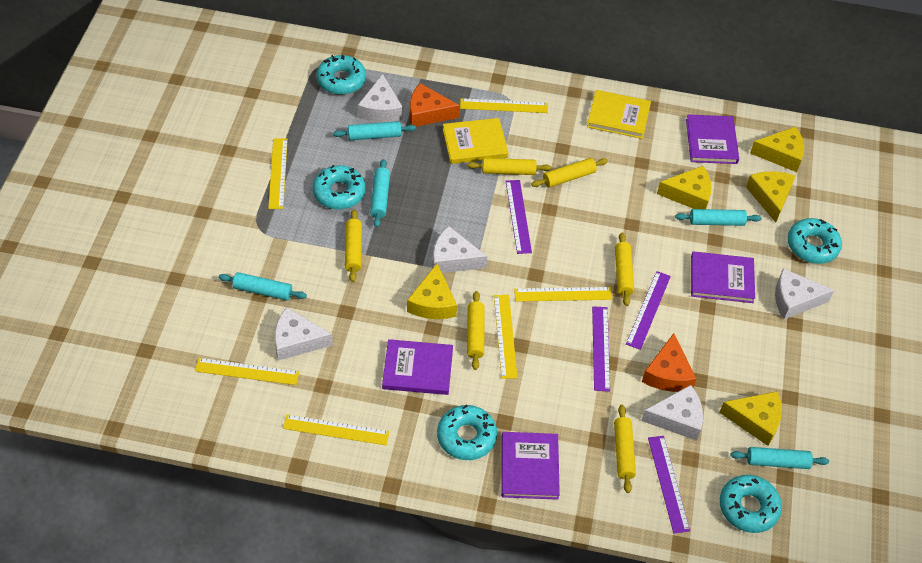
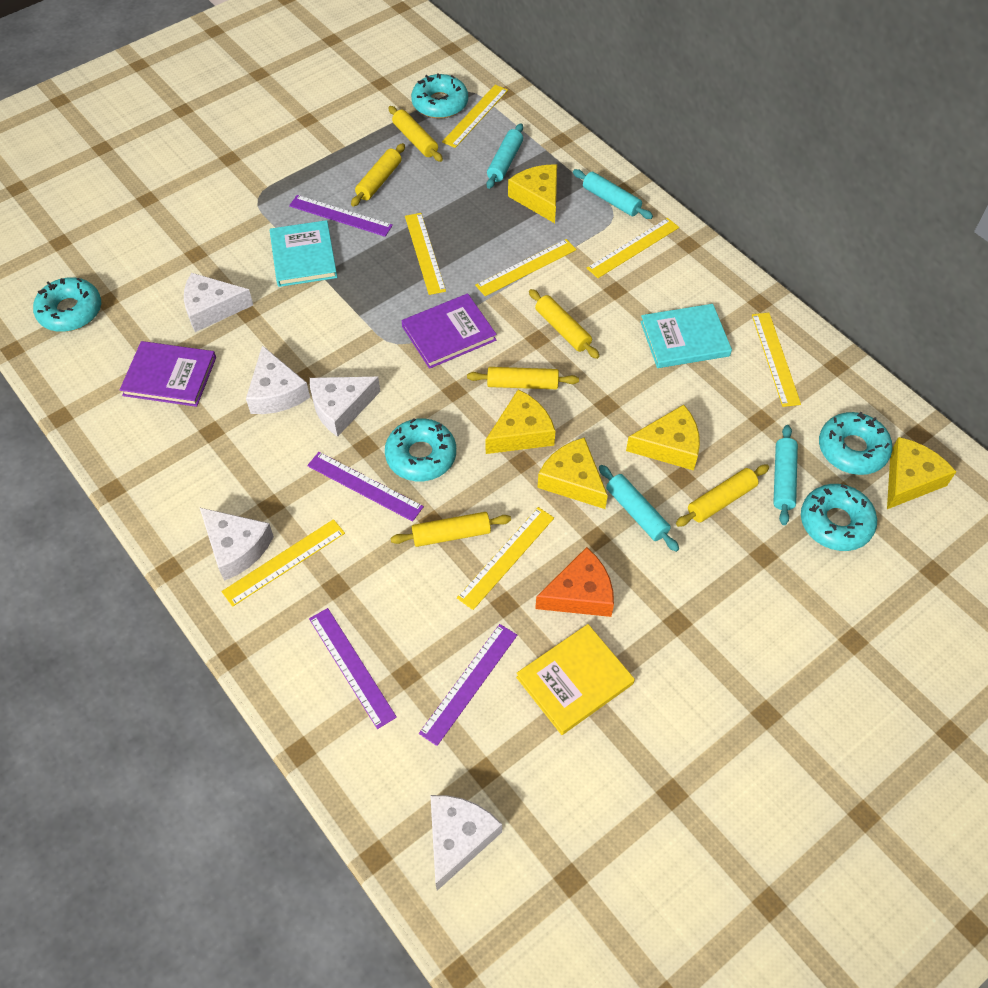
orange cheese: 2 -> 1
purple book: 4 -> 2
turquoise book: 0 -> 2
turquoise rolling pin: 5 -> 4
yellow book: 2 -> 1
yellow ruler: 6 -> 7

